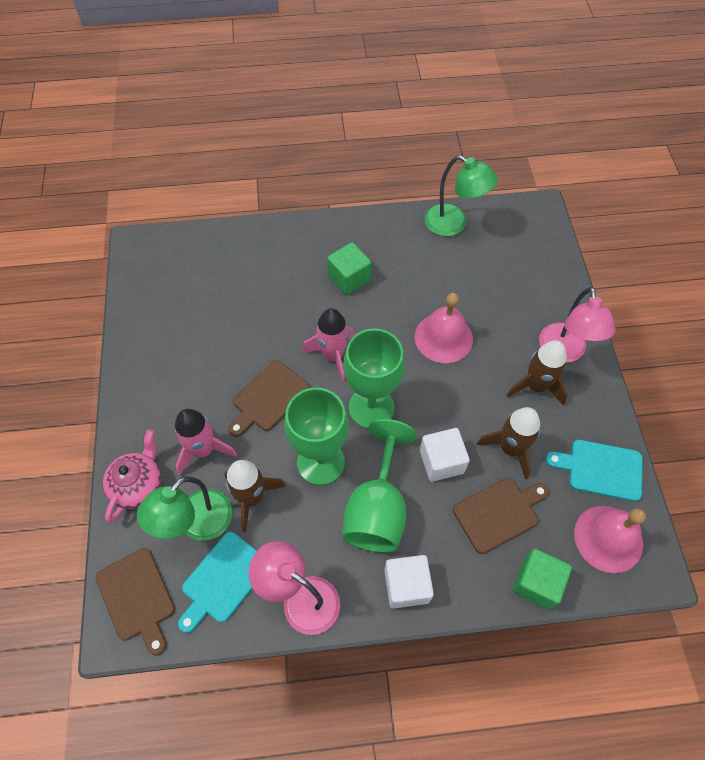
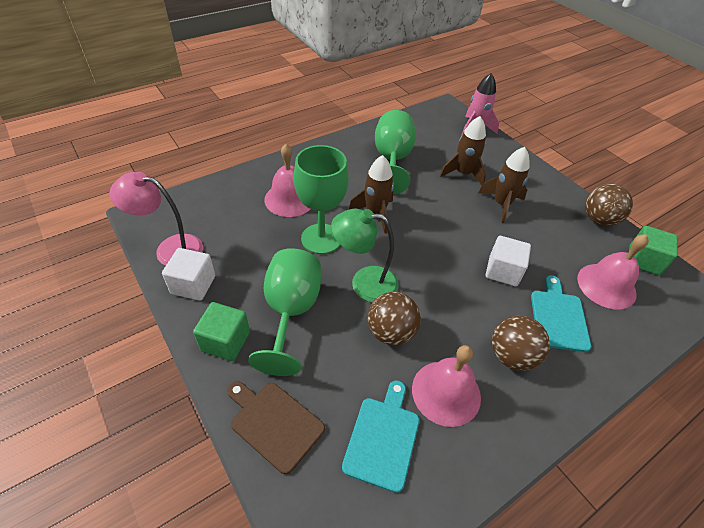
brown ball: 0 -> 3
brown cutting board: 3 -> 1
green lamp: 2 -> 1
pink bell: 2 -> 3
pink lamp: 2 -> 1
pink rocket: 2 -> 1
pink teapot: 1 -> 0

